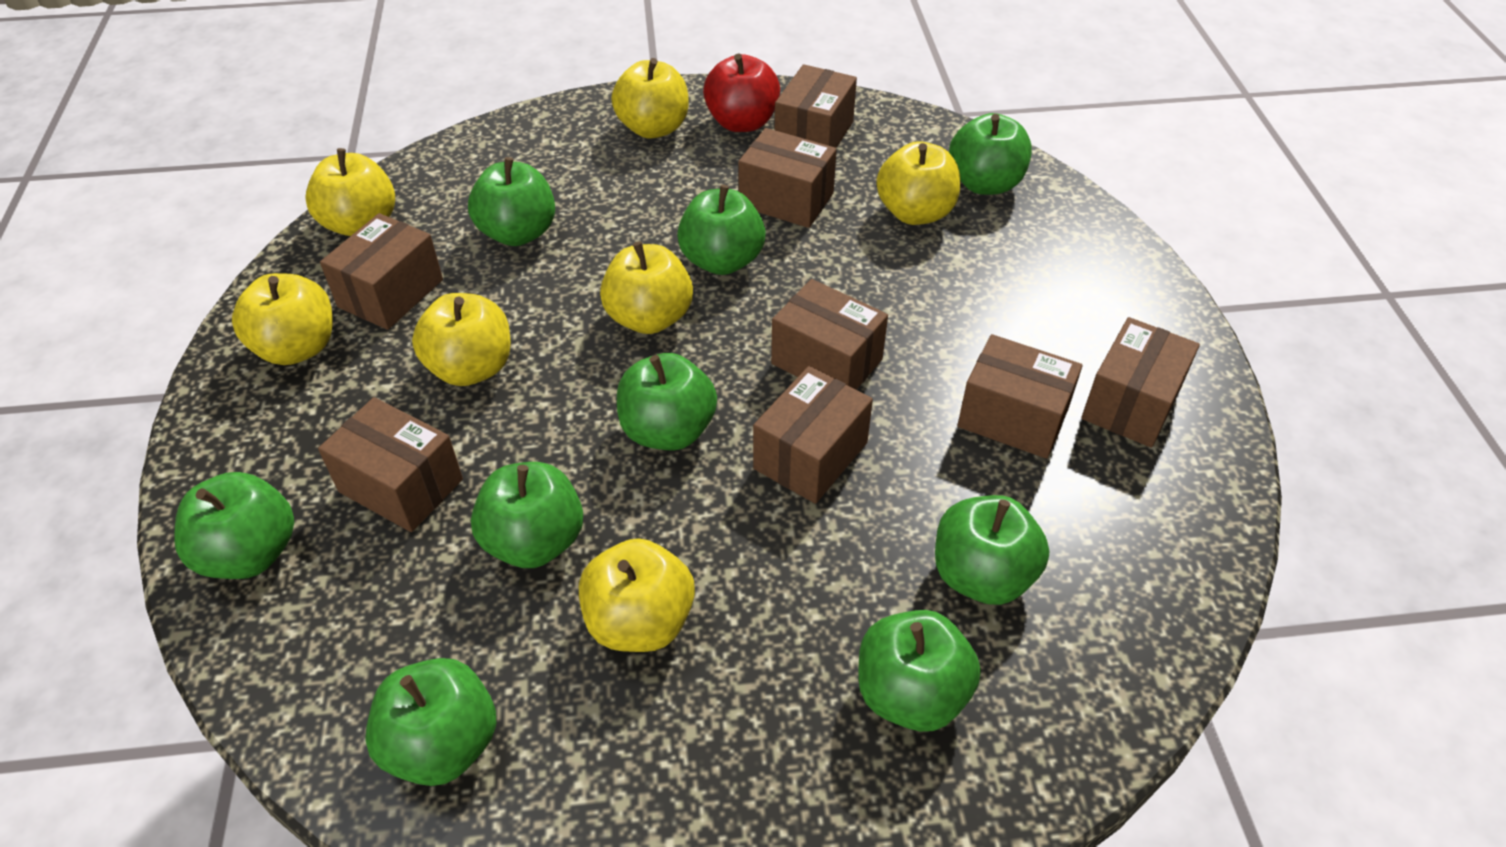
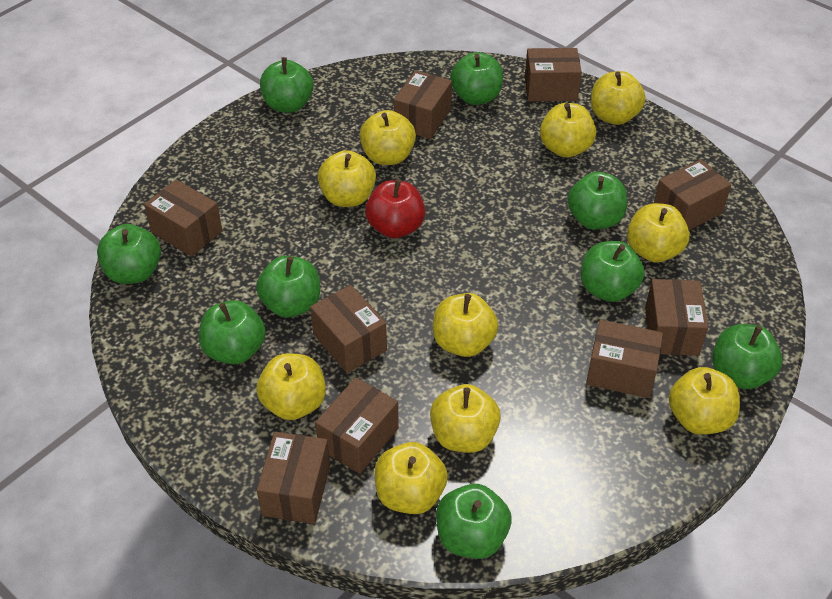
brown box: 8 -> 9
yellow apple: 7 -> 10

